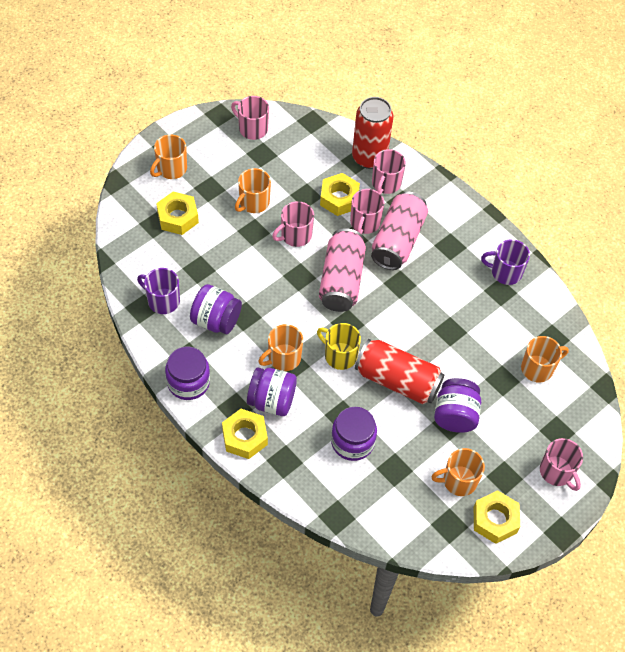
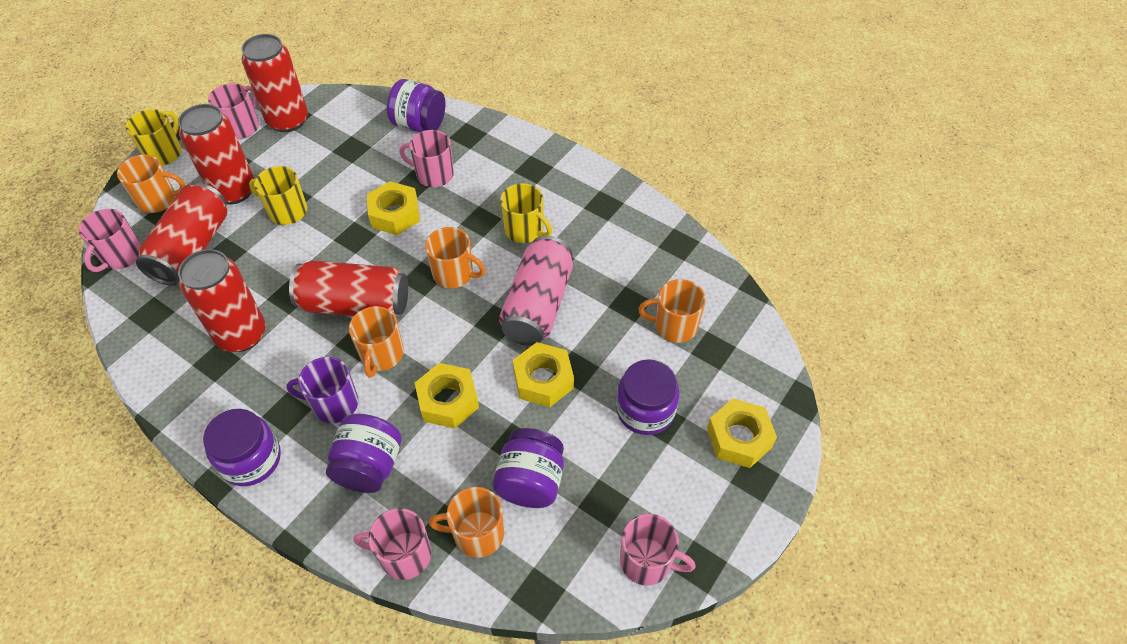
pink can: 2 -> 1
purple mug: 2 -> 1
red can: 2 -> 5
yellow mug: 1 -> 3

